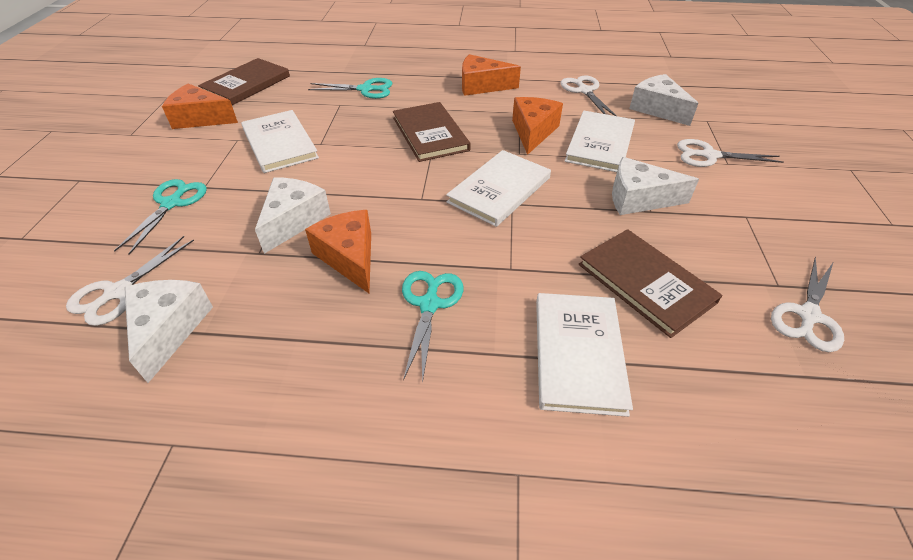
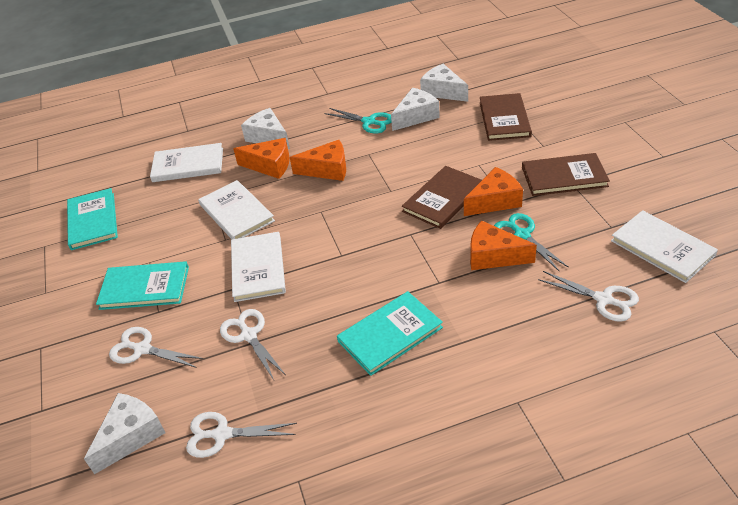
turquoise book: 0 -> 3
turquoise scissors: 3 -> 2

